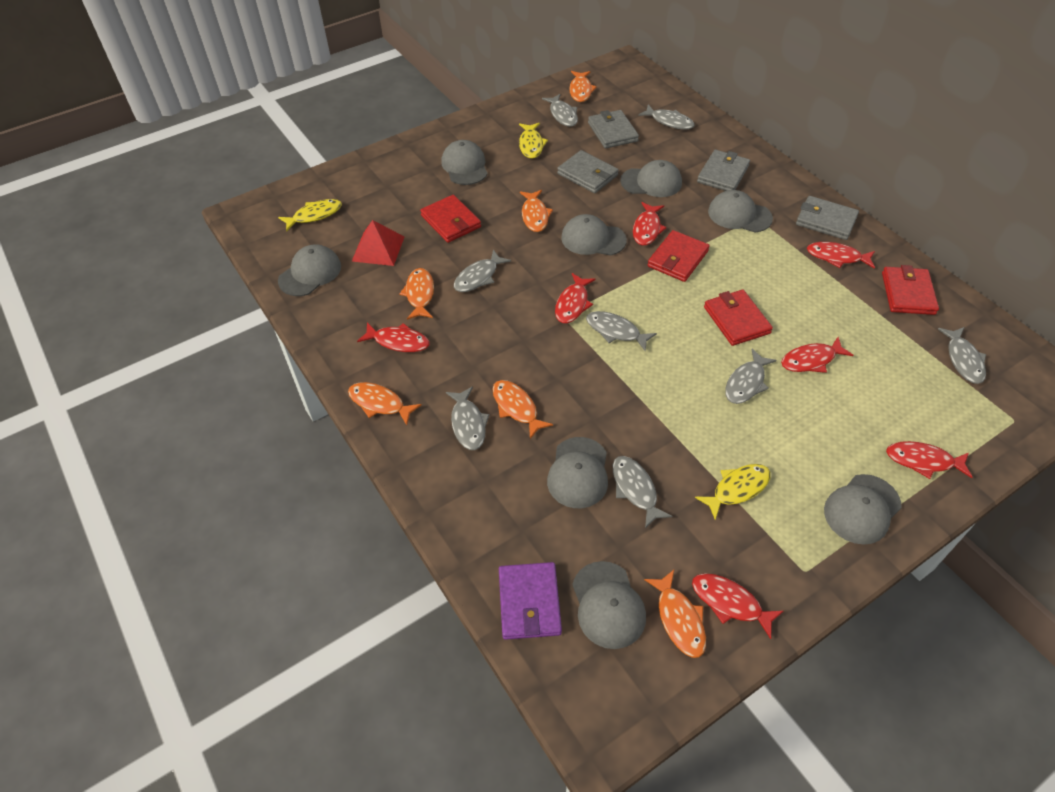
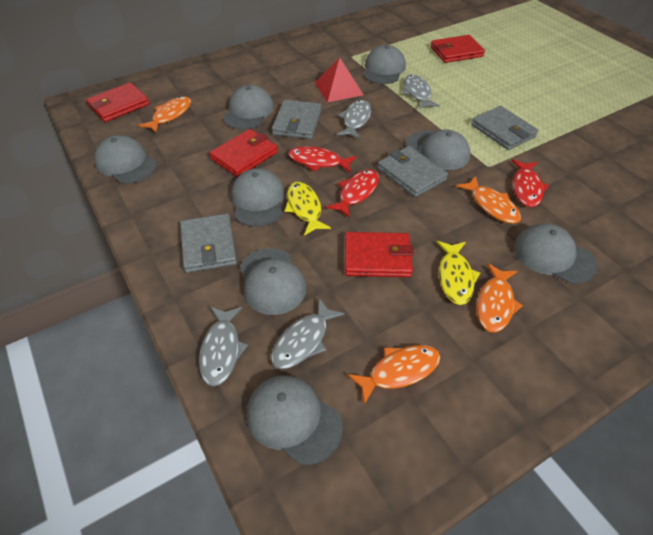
grey fish: 8 -> 4
orange fish: 6 -> 4
purple wallet: 1 -> 0
red fish: 7 -> 3
yellow fish: 3 -> 2

